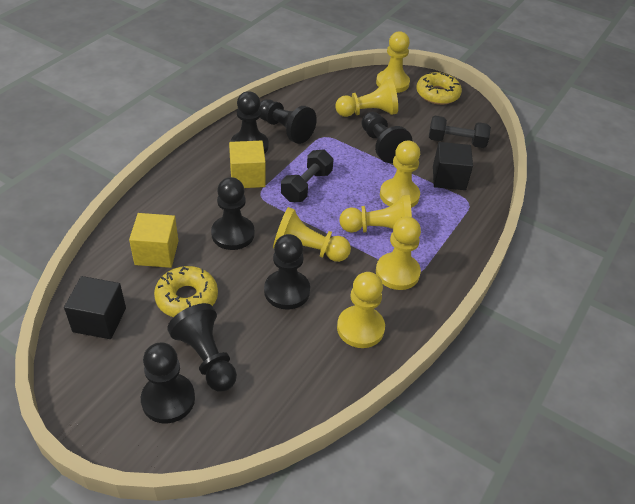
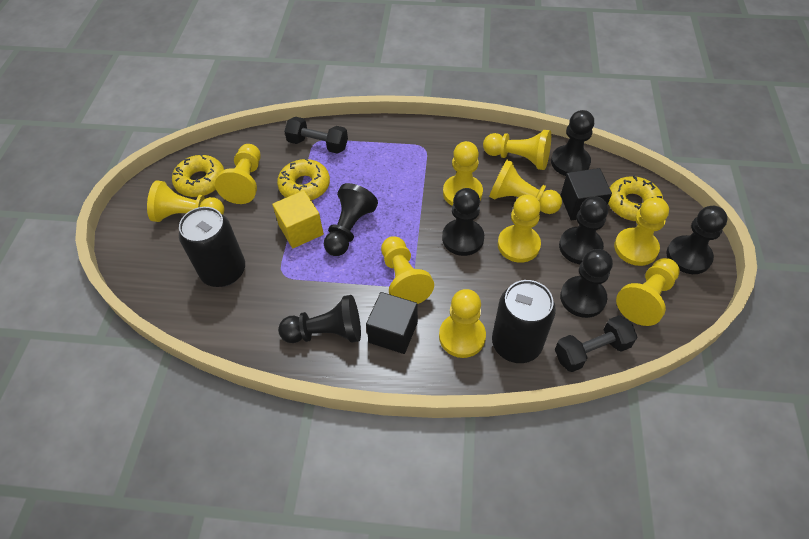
black can: 0 -> 2
yellow cube: 2 -> 1
yellow donut: 2 -> 3
yellow pawn: 7 -> 10

